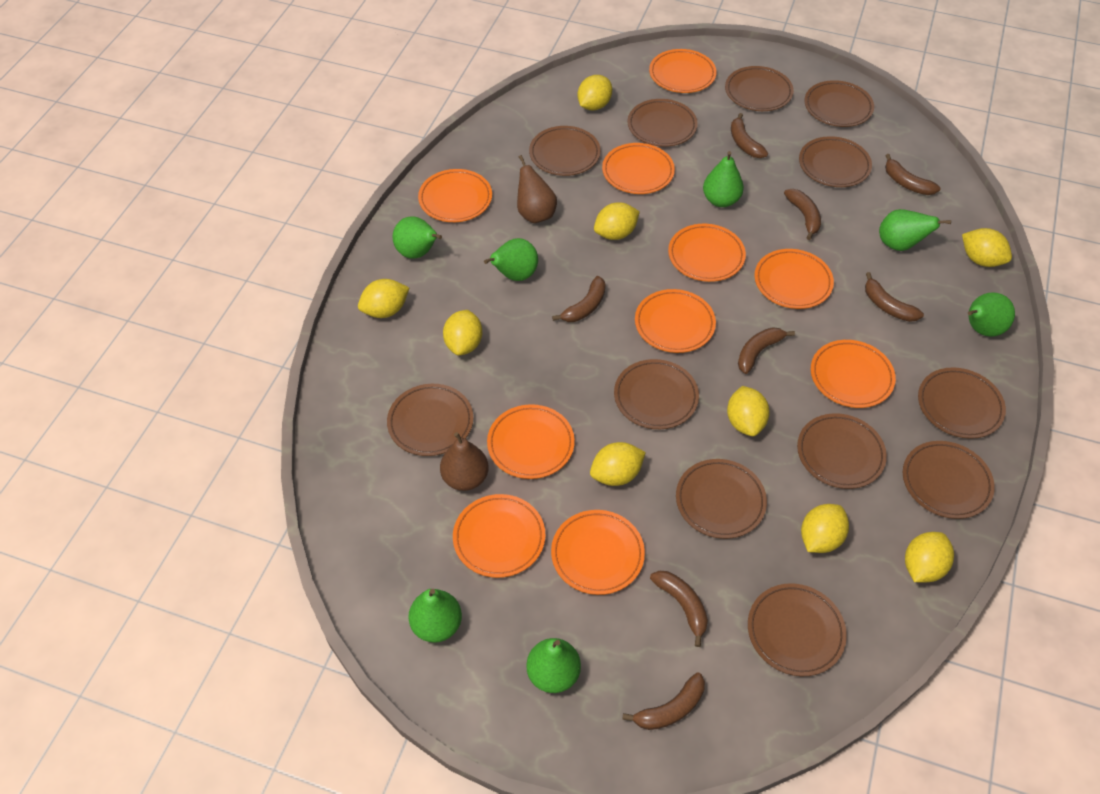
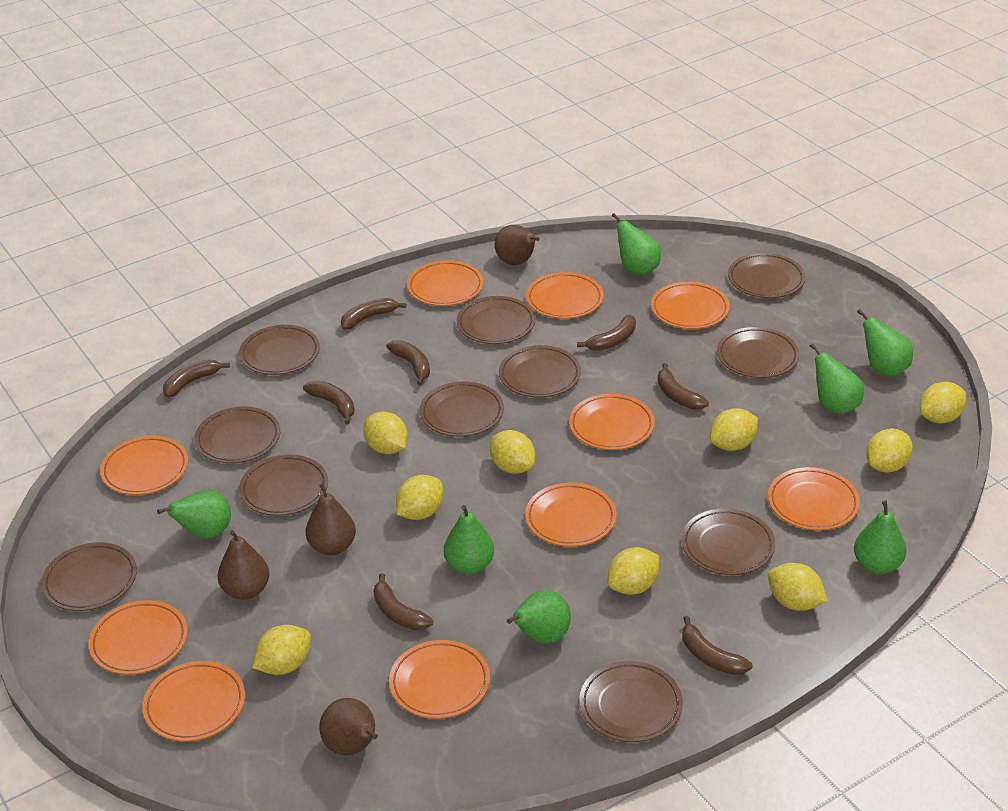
brown pear: 2 -> 4
brown plate: 12 -> 11

